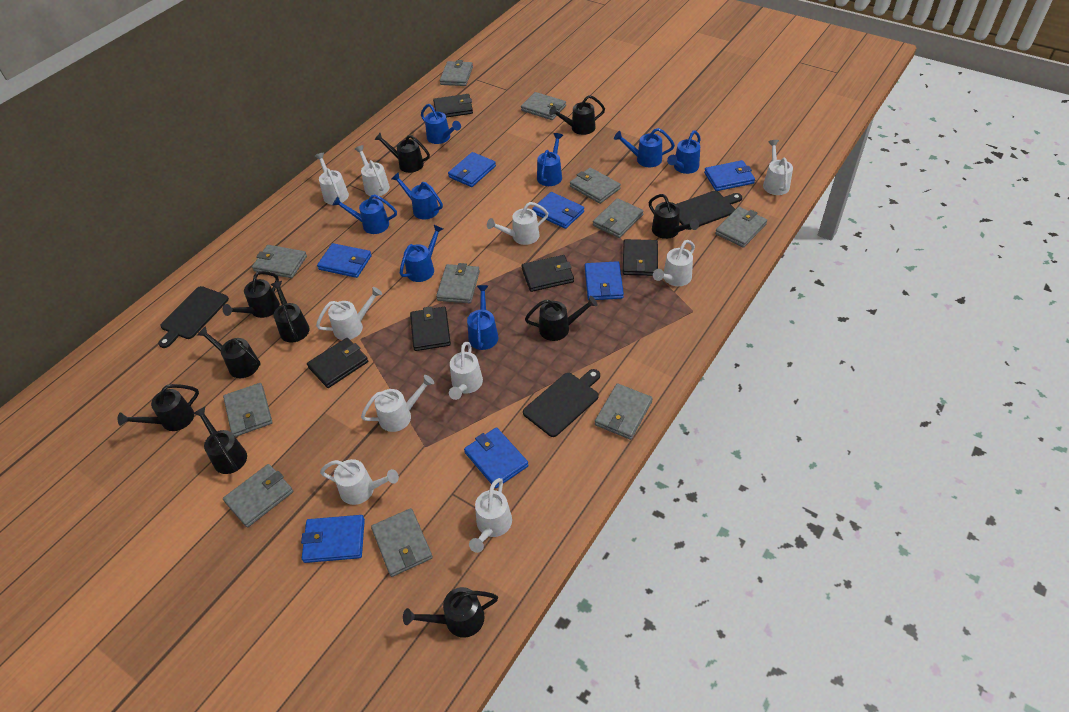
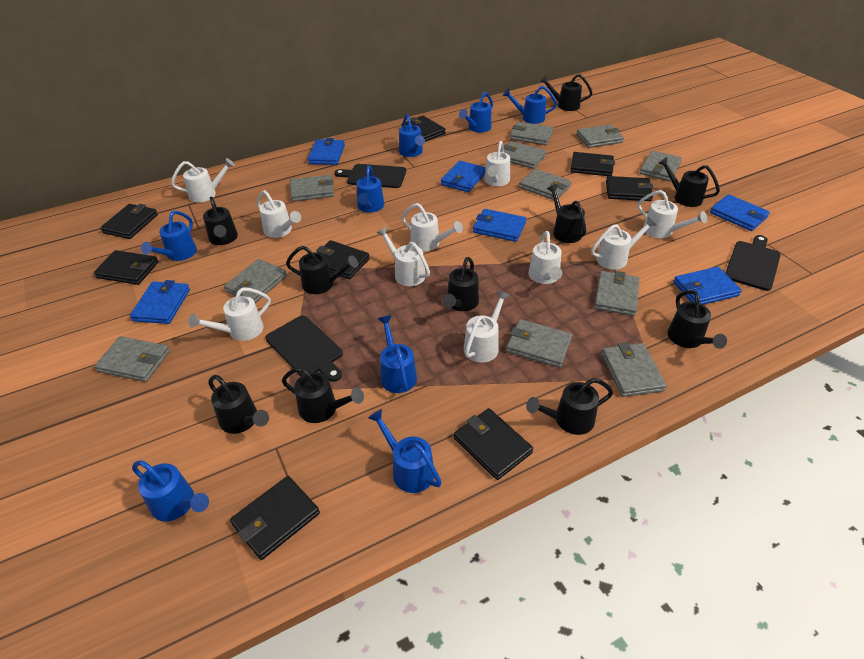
black wallet: 5 -> 8
blue wallet: 7 -> 6

